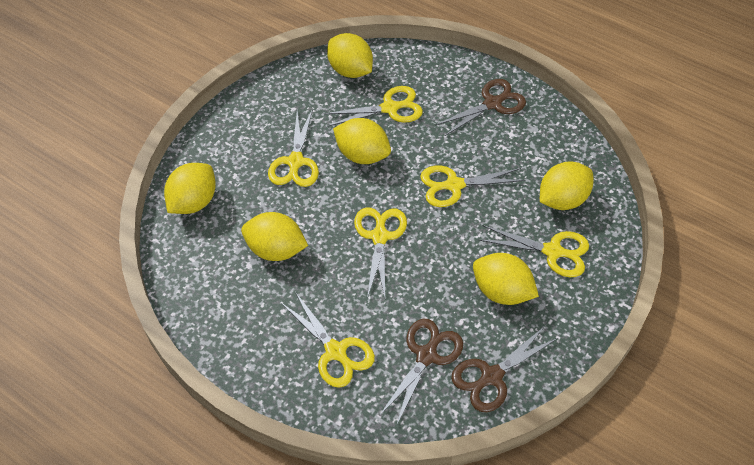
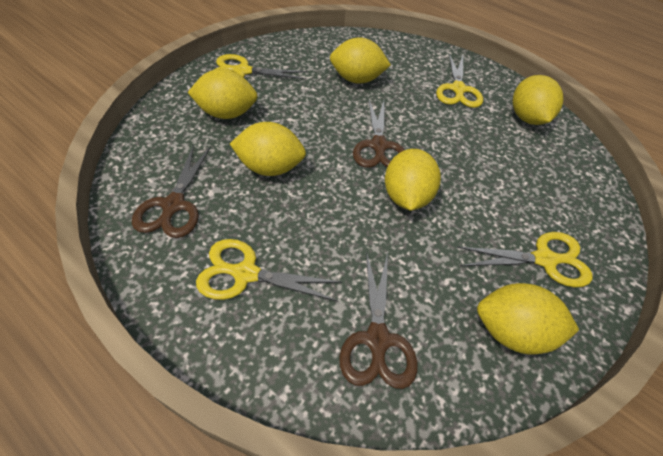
yellow scissors: 6 -> 4

